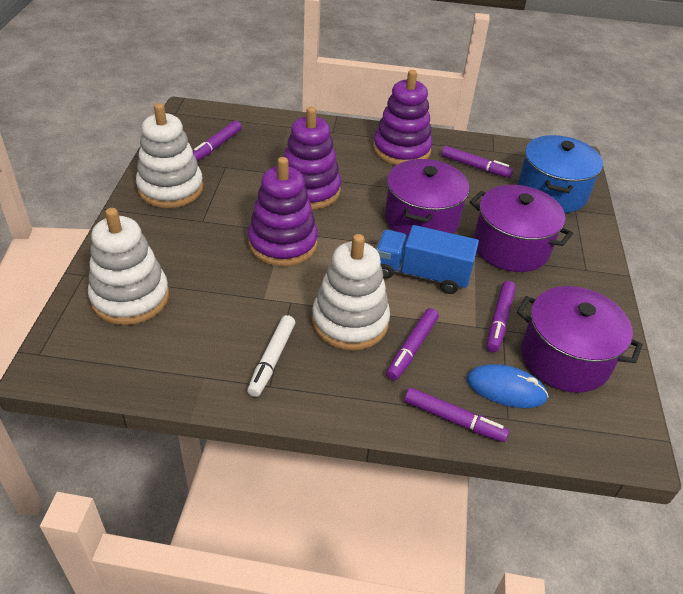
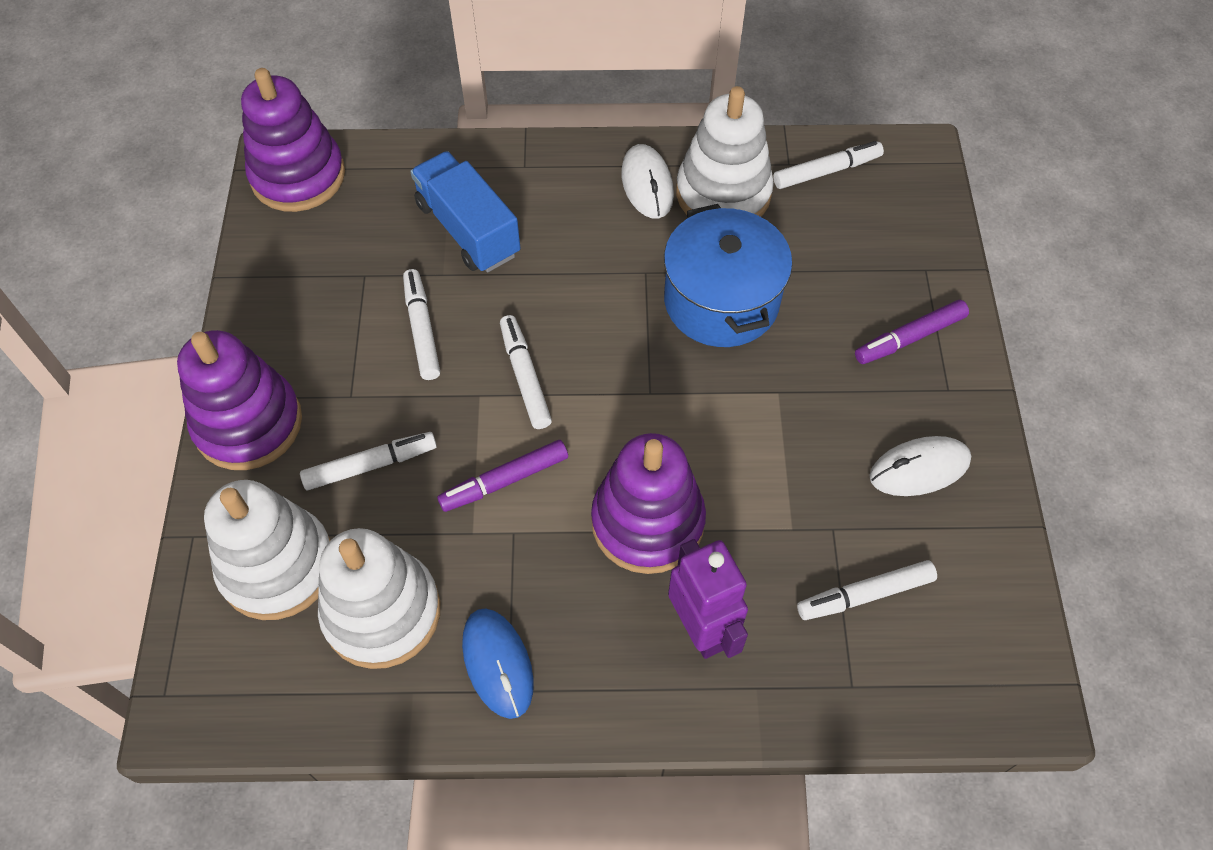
purple marker: 5 -> 2
purple pot: 3 -> 0
purple robot: 0 -> 1
white marker: 1 -> 5
white mouse: 0 -> 2

